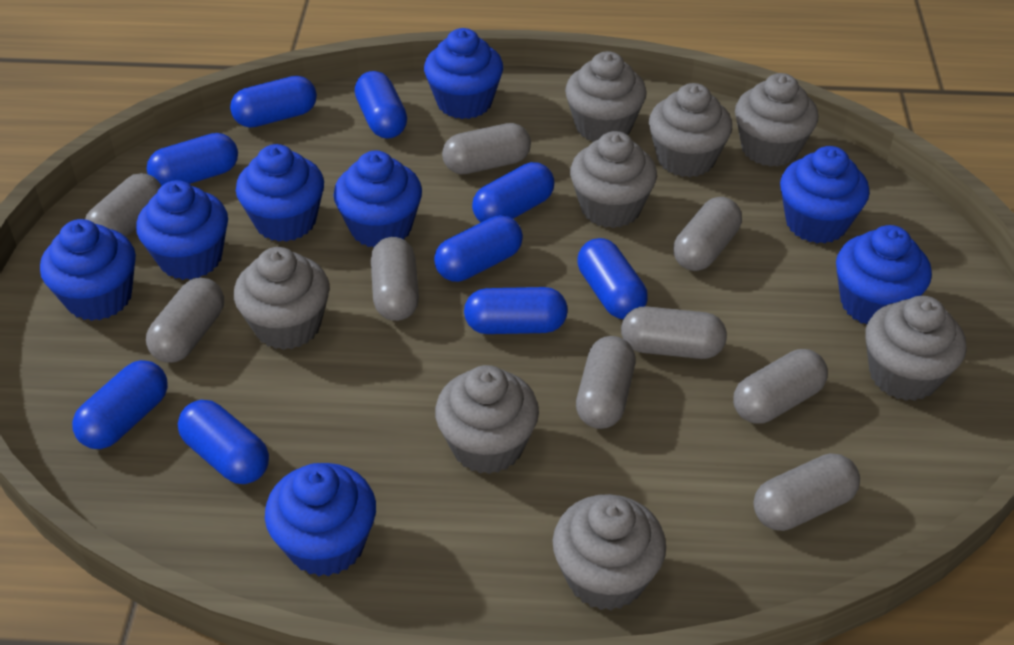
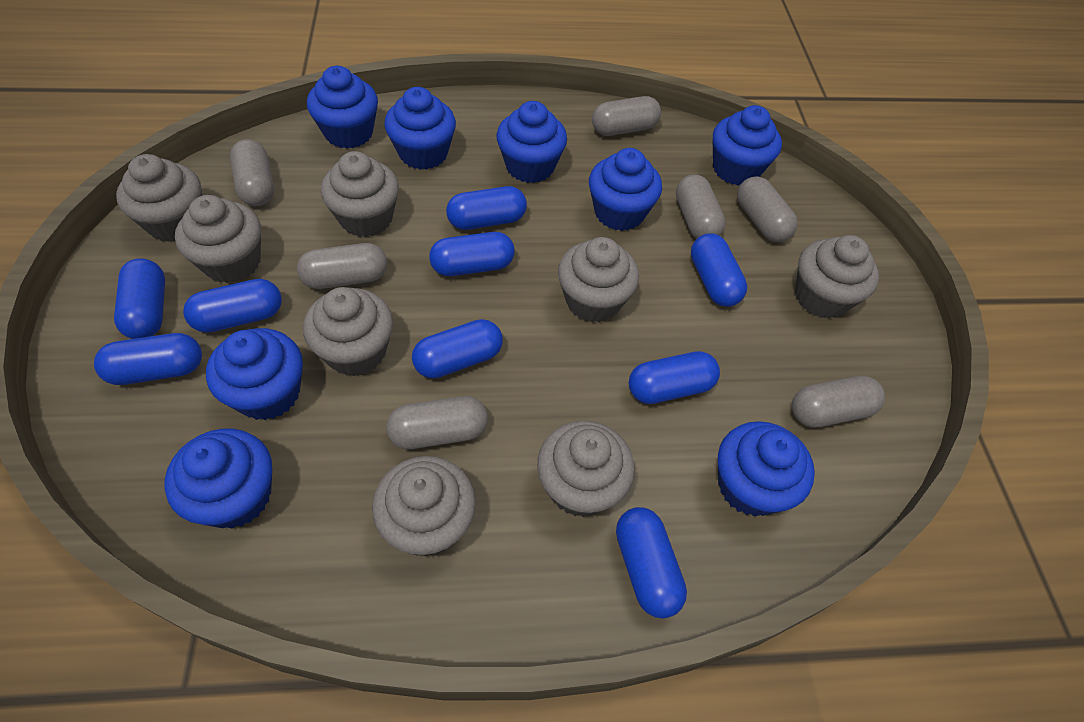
grey capsule: 9 -> 7

